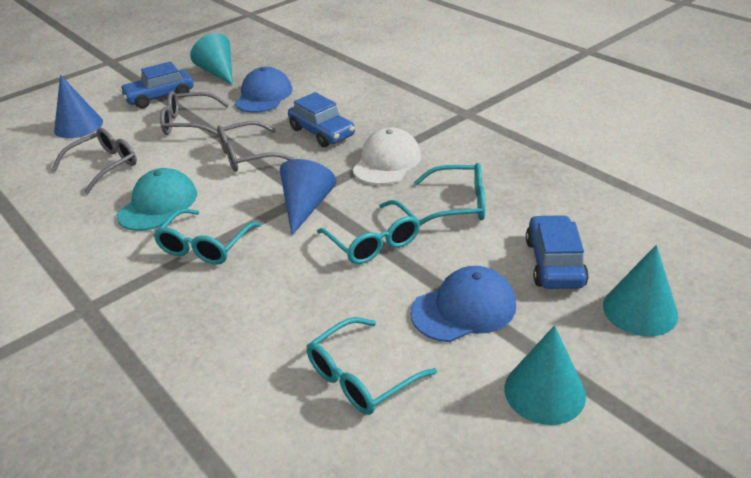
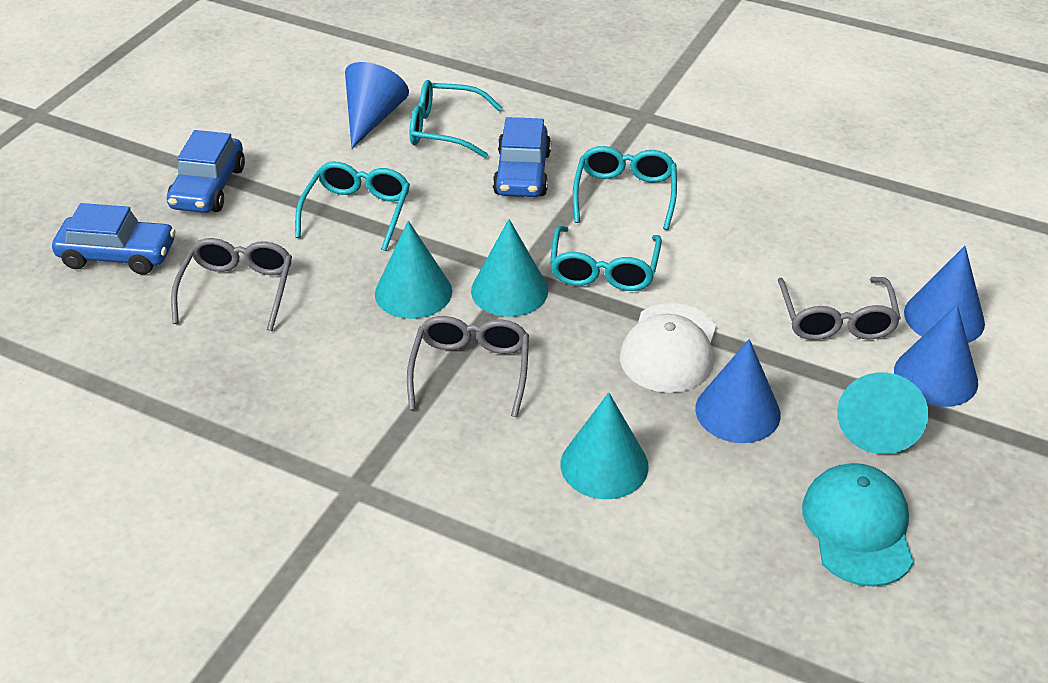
blue cap: 2 -> 0
blue cone: 2 -> 4
turquoise cone: 3 -> 4

